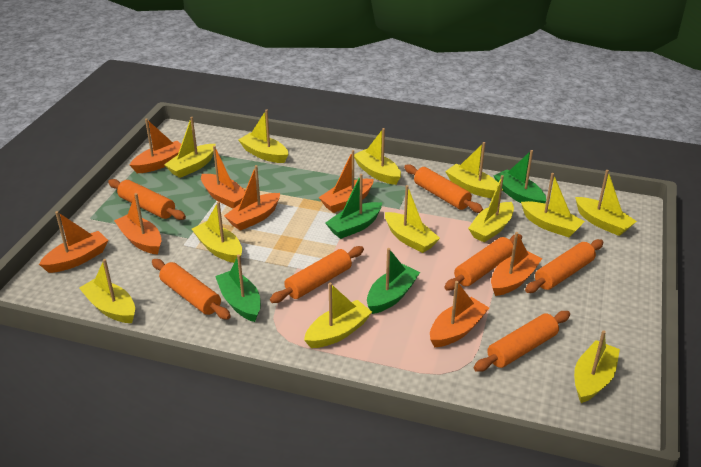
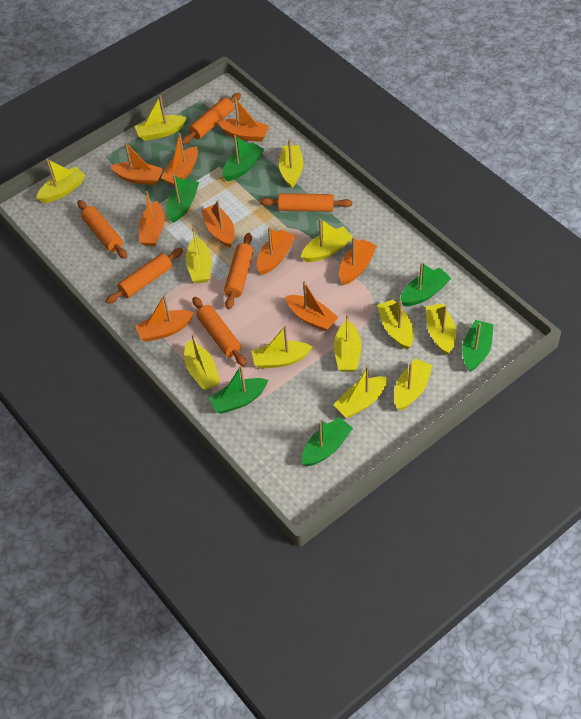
green boat: 4 -> 6
orange boat: 8 -> 9
orange rolling pin: 7 -> 6

